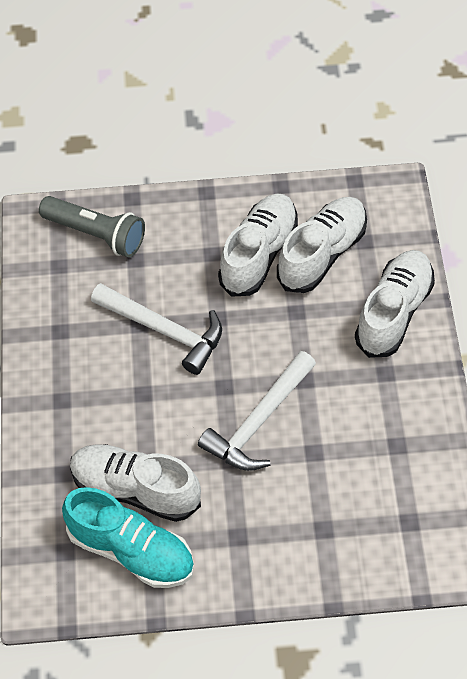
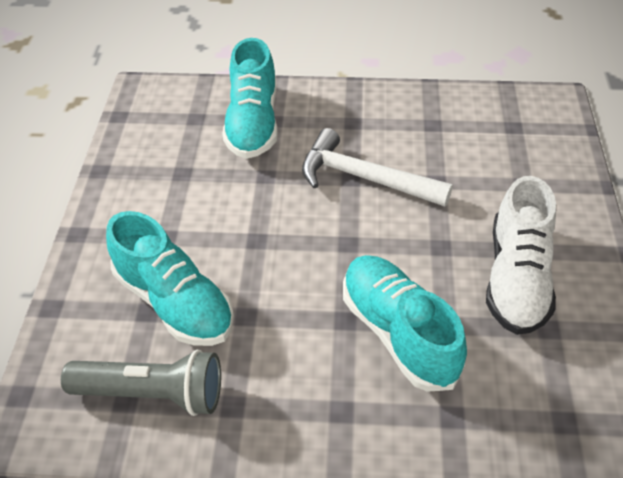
turquoise shoe: 1 -> 3
white hammer: 2 -> 1
white shoe: 4 -> 1

